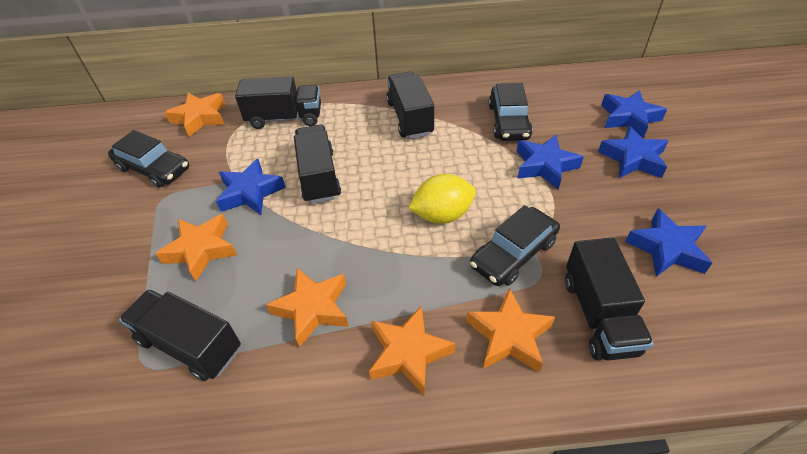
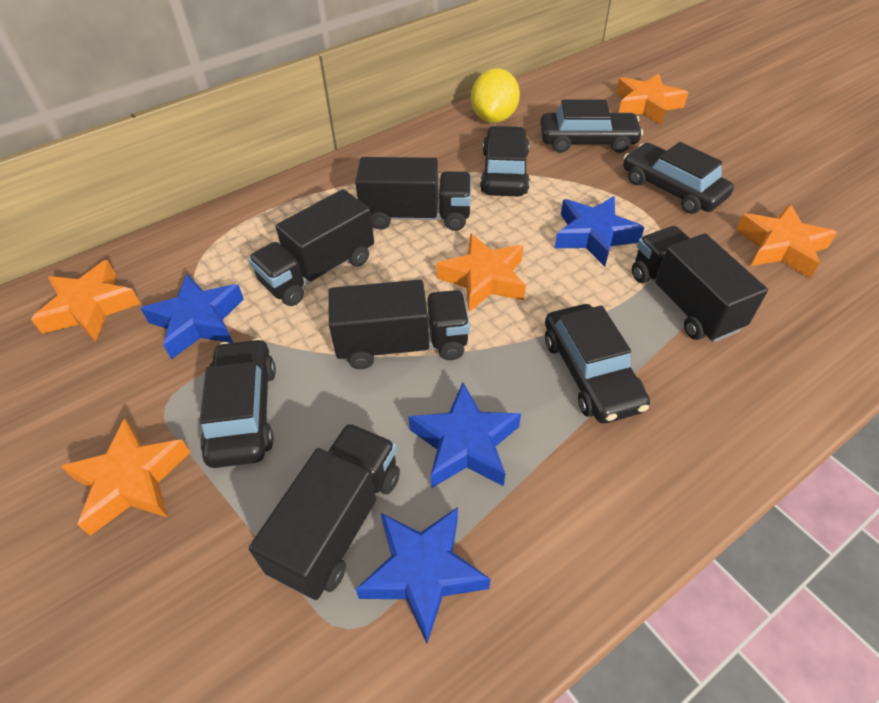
black car: 3 -> 5
blue star: 5 -> 4

